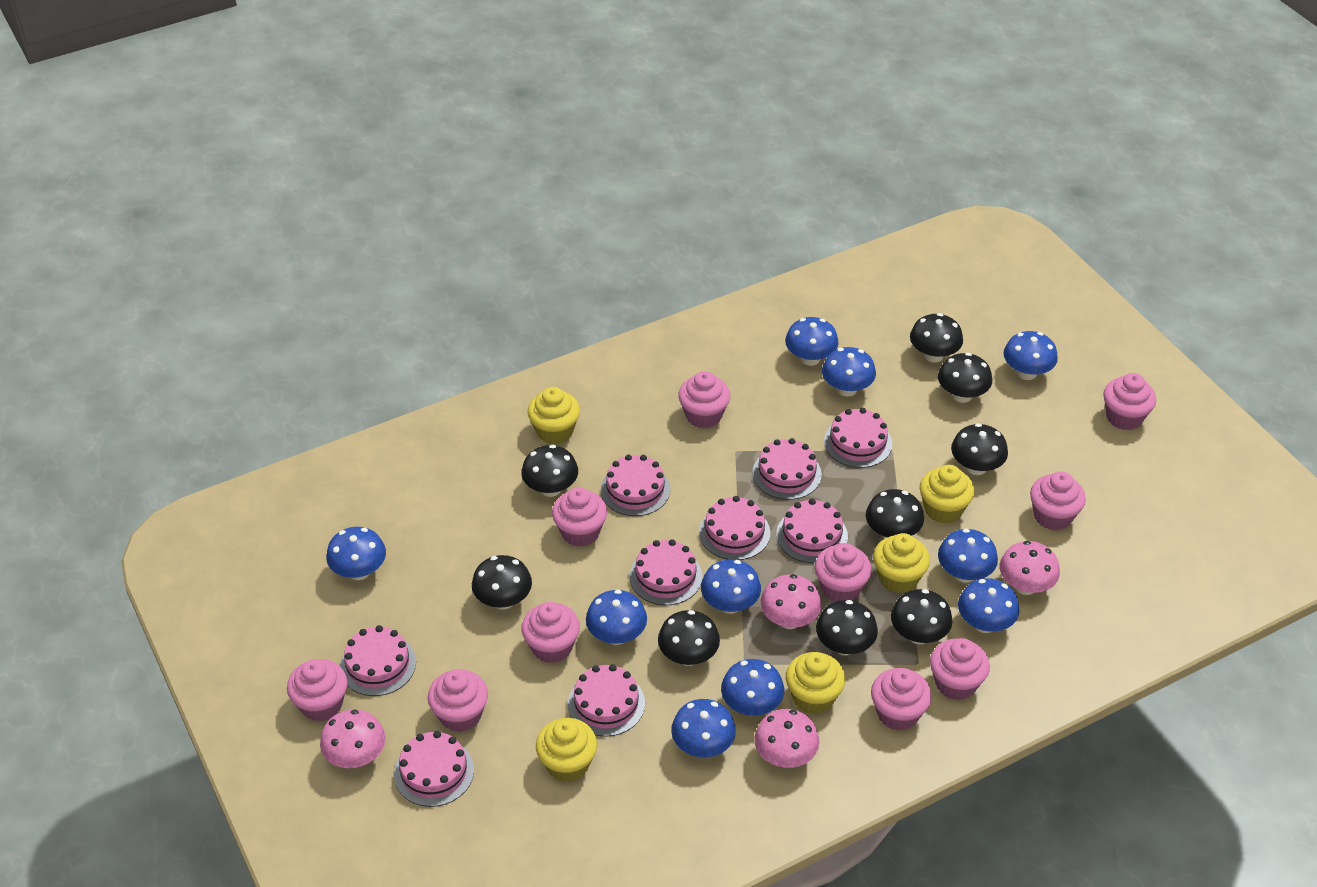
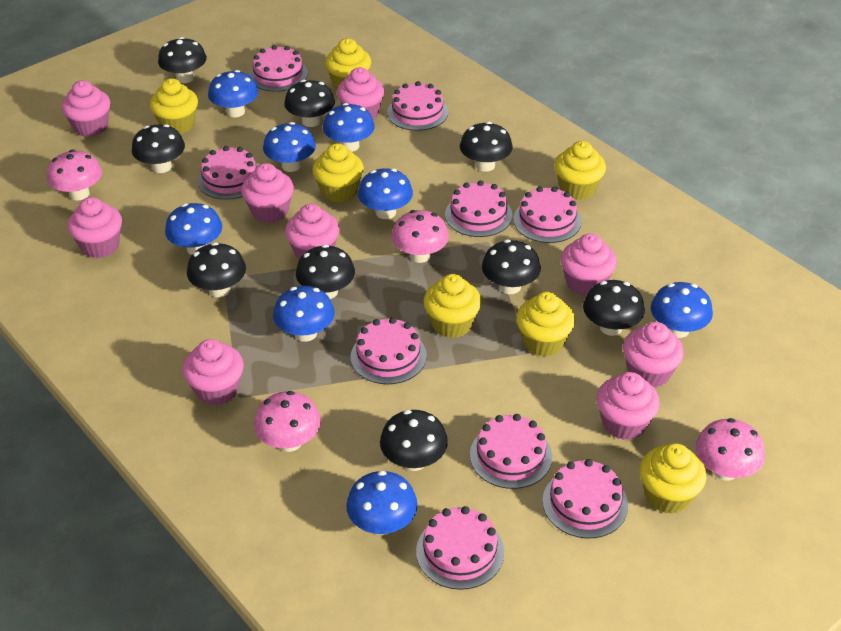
blue mushroom: 10 -> 8
pink cupcake: 10 -> 9
yellow cupcake: 5 -> 7

